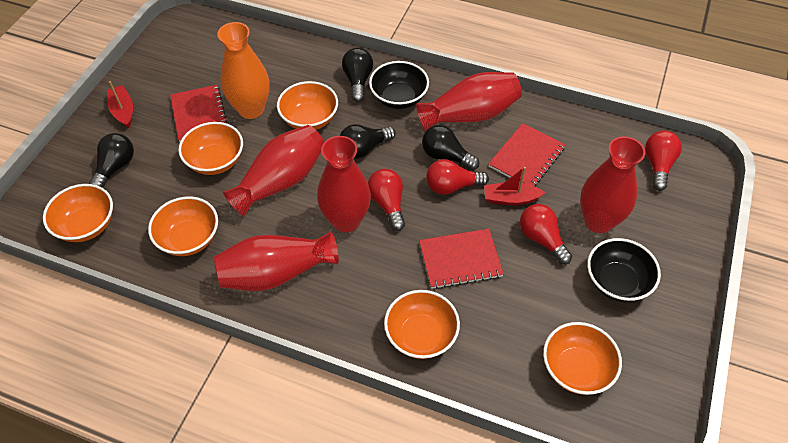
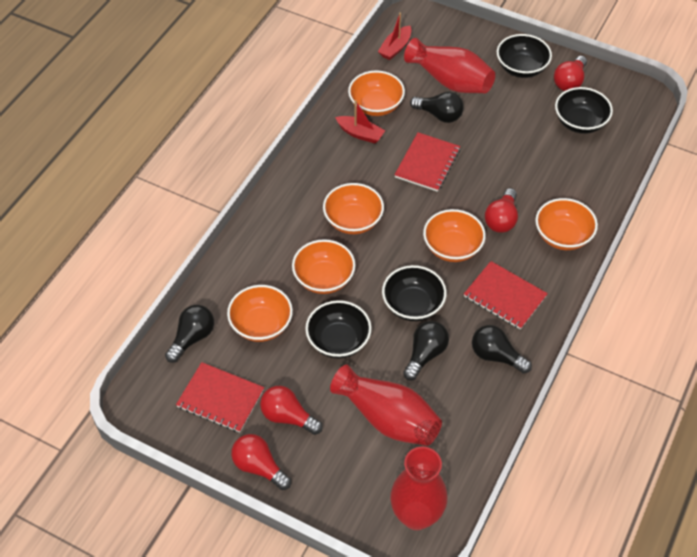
black bowl: 2 -> 4
orange vase: 1 -> 0
red vase: 5 -> 3

